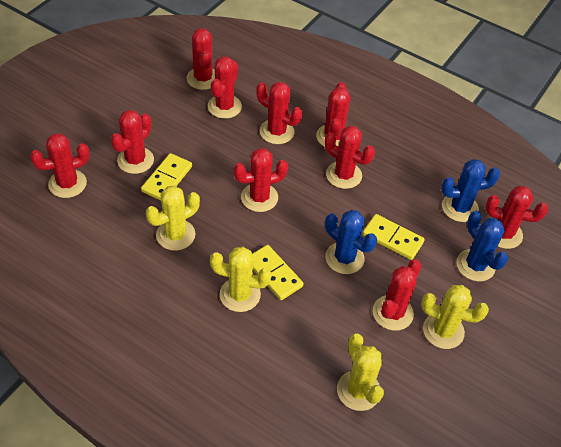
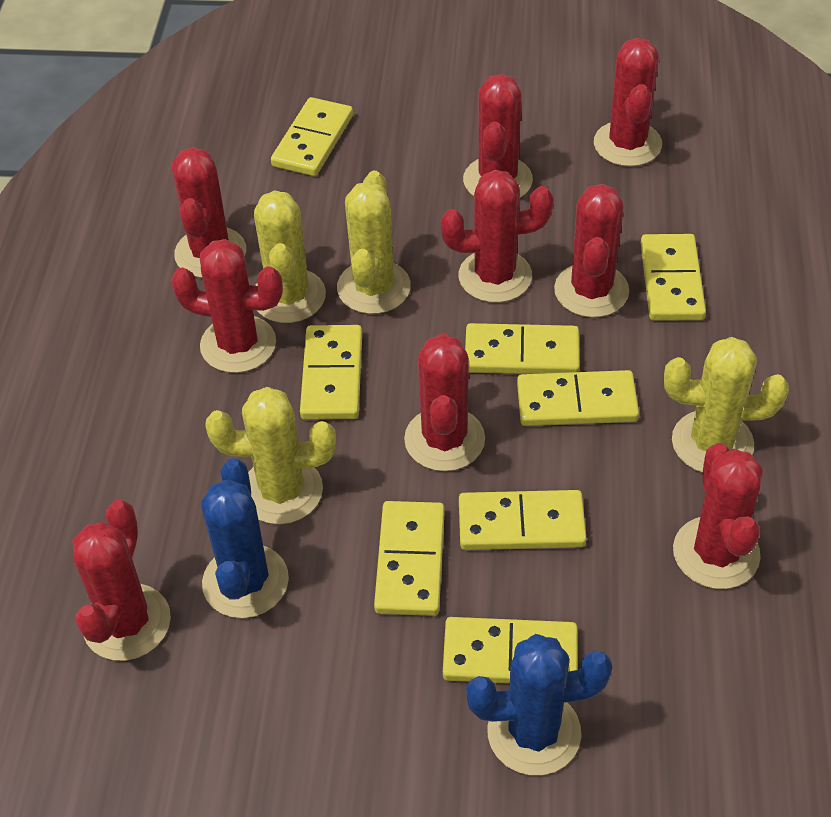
blue cactus: 3 -> 2
red cactus: 10 -> 9
yellow domino: 3 -> 8

